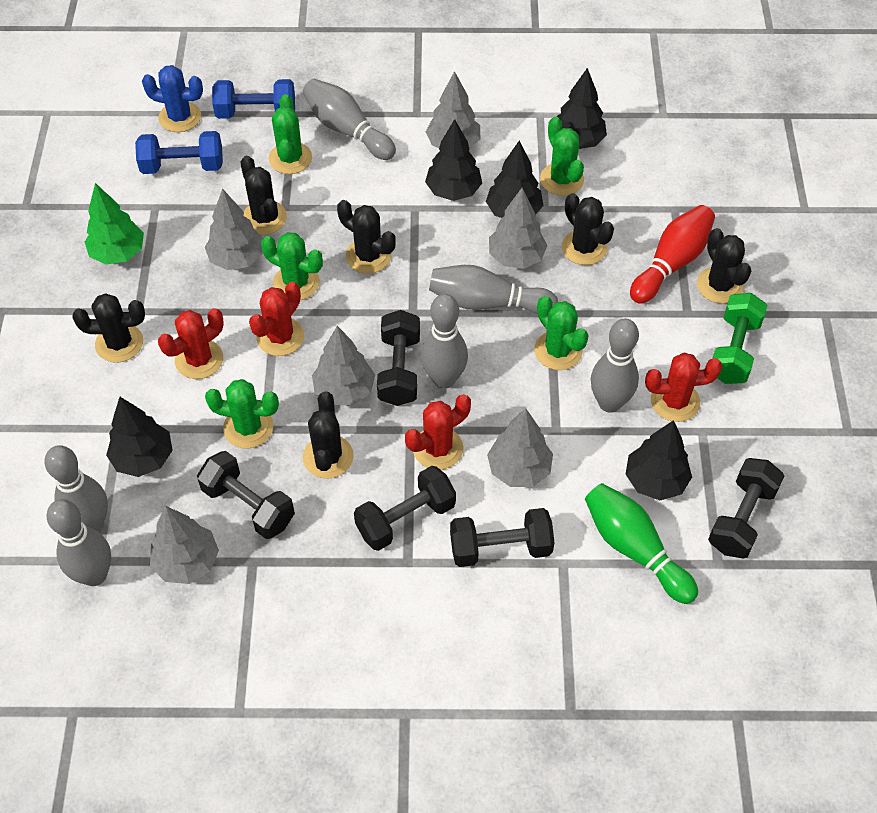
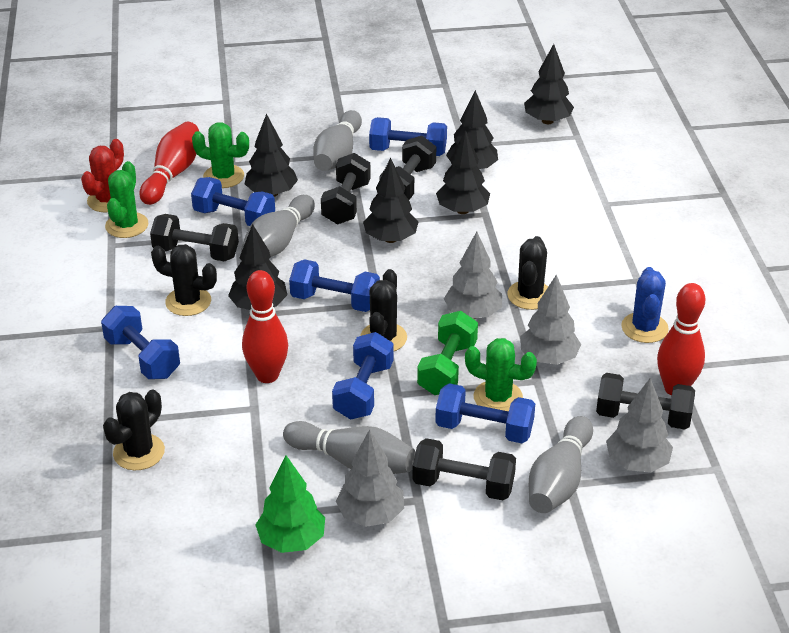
black cactus: 6 -> 4
black tree: 5 -> 6
blue dumbbell: 2 -> 6
green bowling pin: 1 -> 0
green cactus: 5 -> 3
grey bowling pin: 6 -> 4
grey tree: 6 -> 4
red bowling pin: 1 -> 3
red cactus: 4 -> 1

